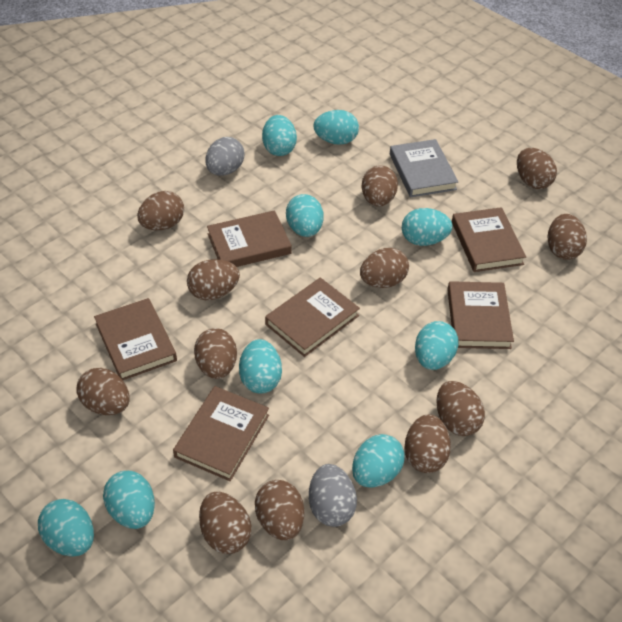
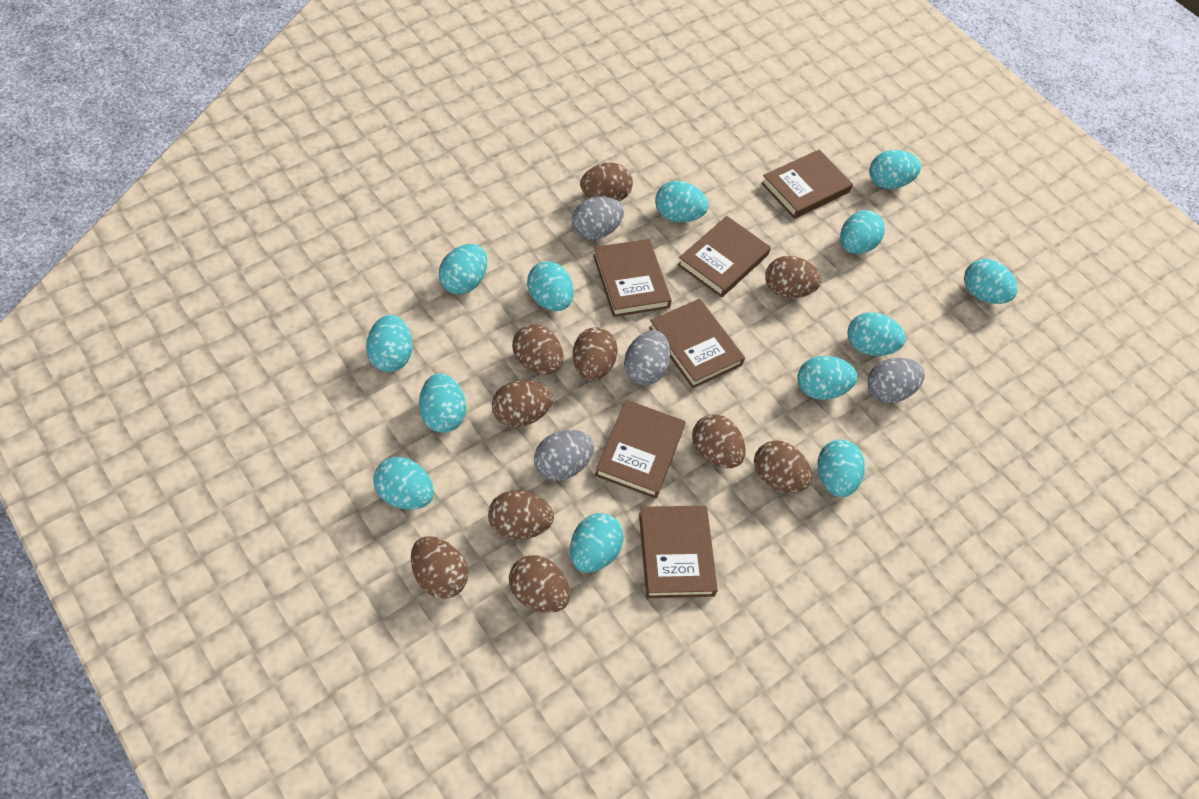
brown egg: 12 -> 10
grey book: 1 -> 0
grey egg: 2 -> 4
turquoise egg: 9 -> 13

